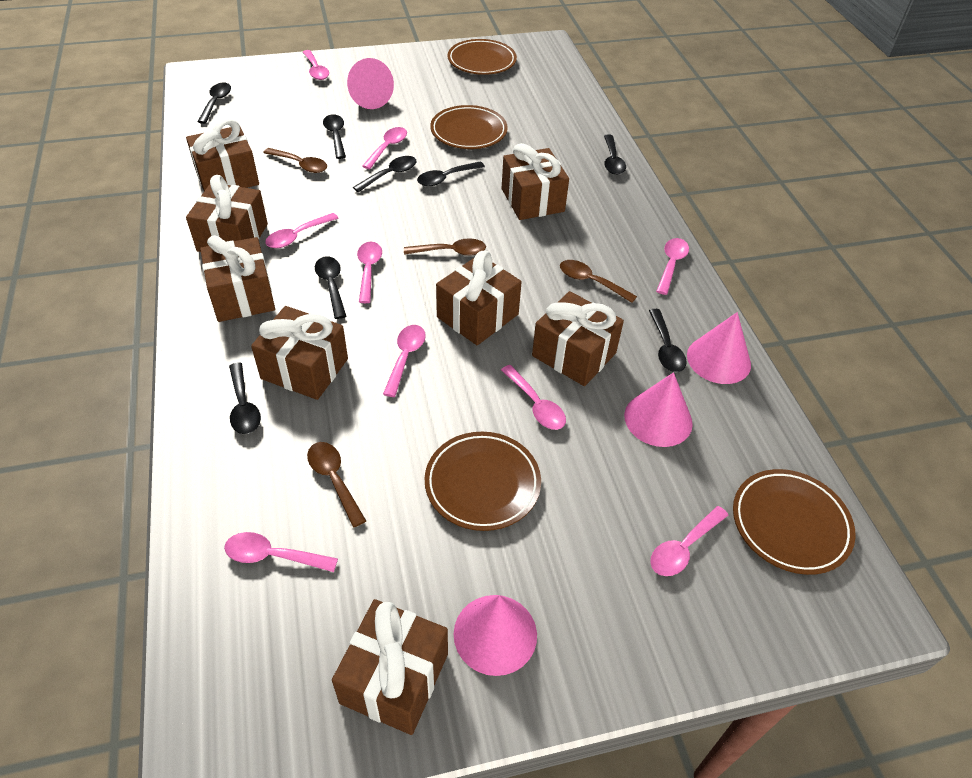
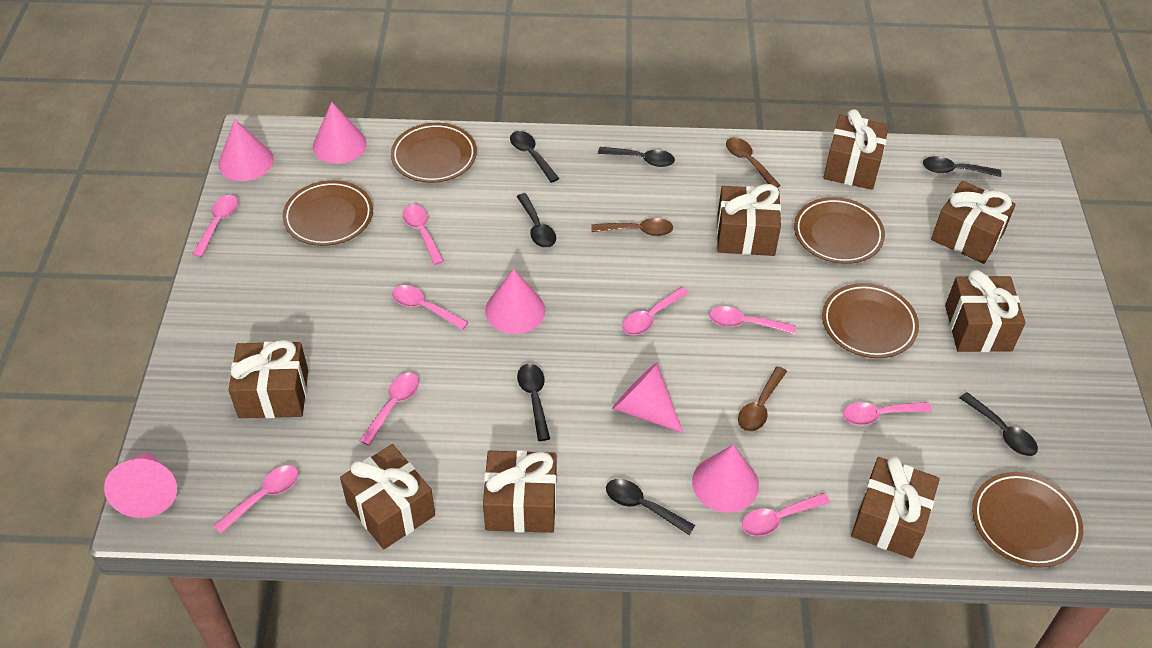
black spoon: 8 -> 7
brown plate: 4 -> 5
brown spoon: 4 -> 3
pink cone: 4 -> 6

